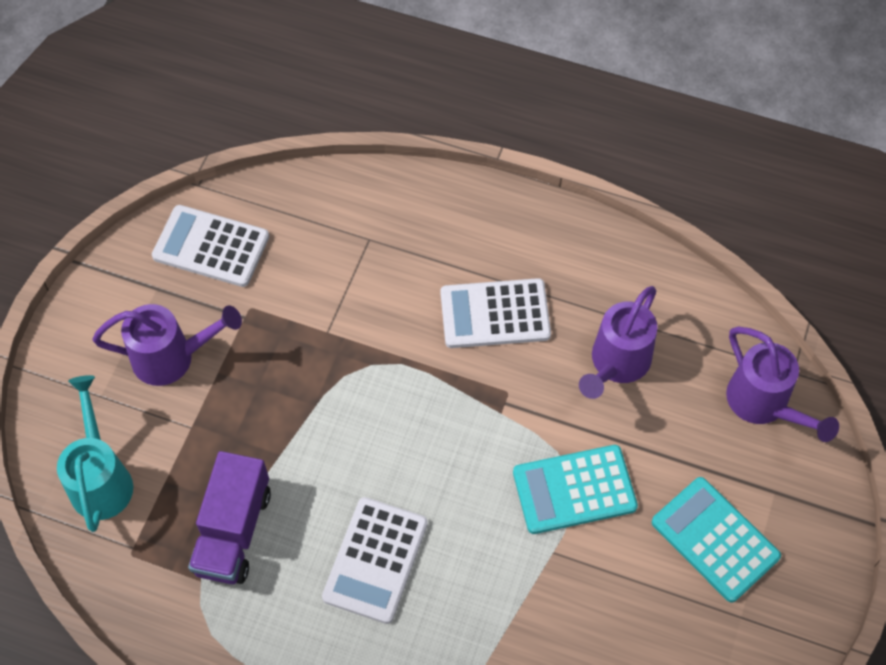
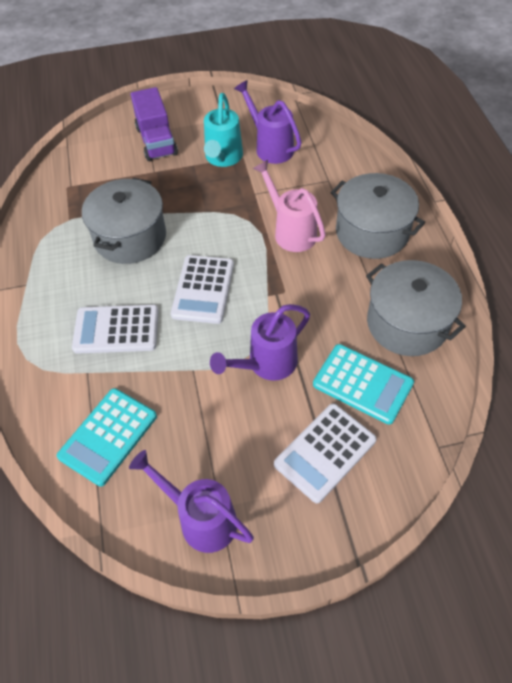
grey pot: 0 -> 3
pink watering can: 0 -> 1

